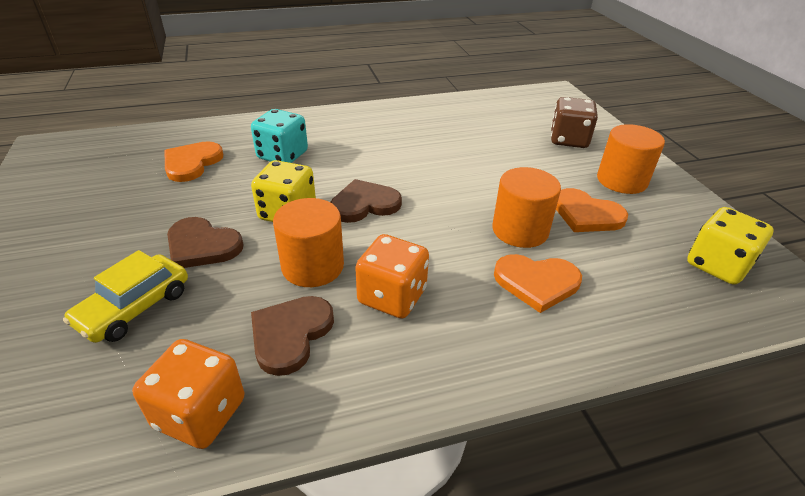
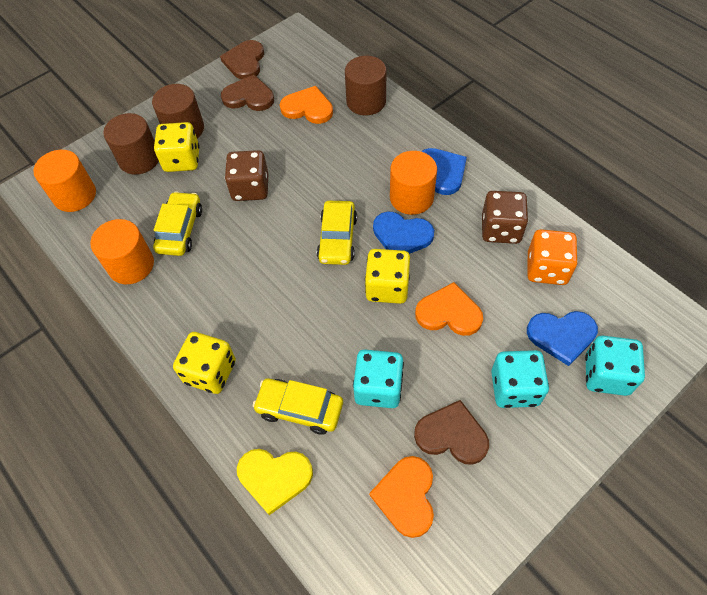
blue heart: 0 -> 3
brown cylinder: 0 -> 3
brown dice: 1 -> 2
orange dice: 2 -> 1
turquoise dice: 1 -> 3
yellow car: 1 -> 3
yellow dice: 2 -> 3
yellow heart: 0 -> 1

